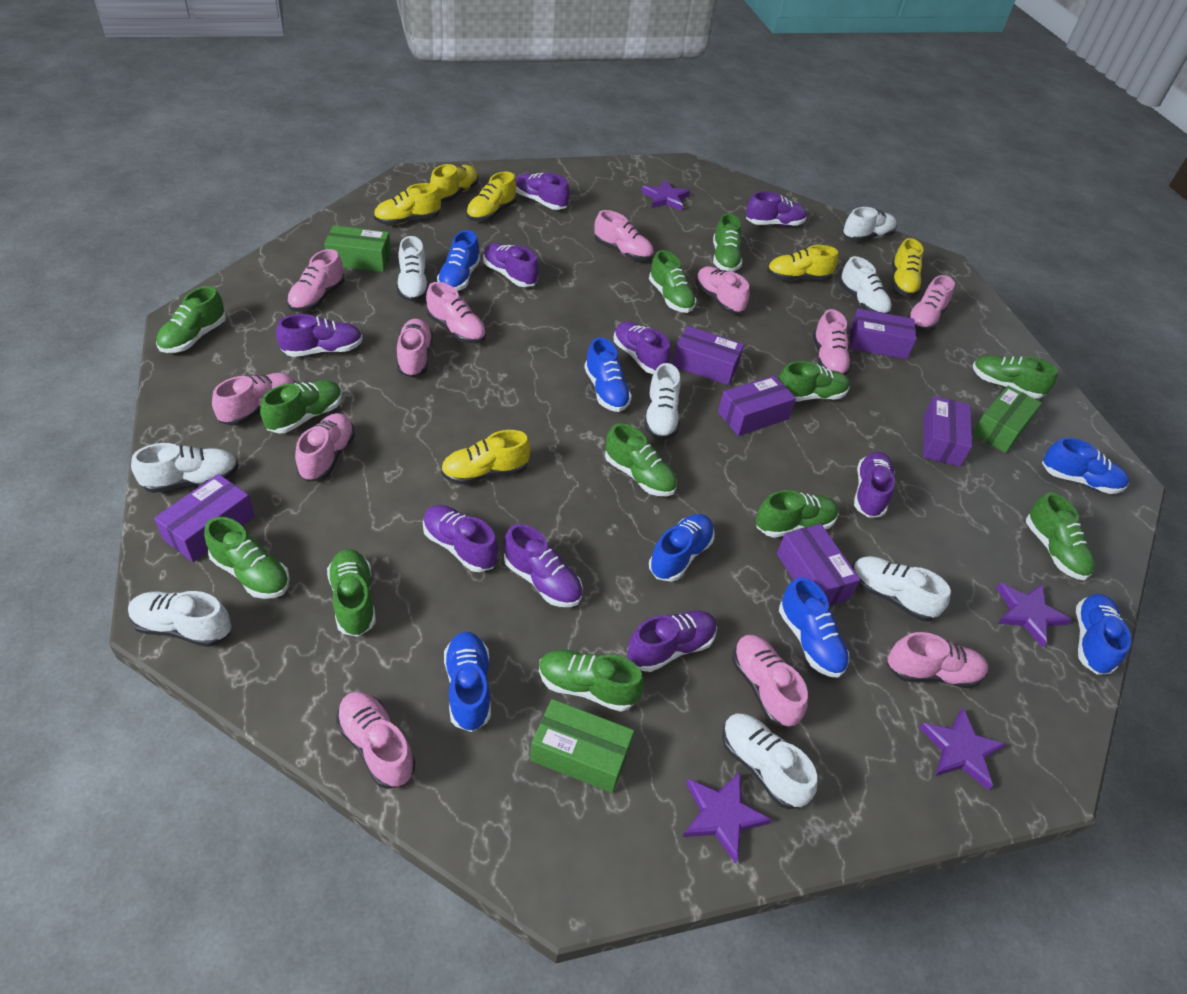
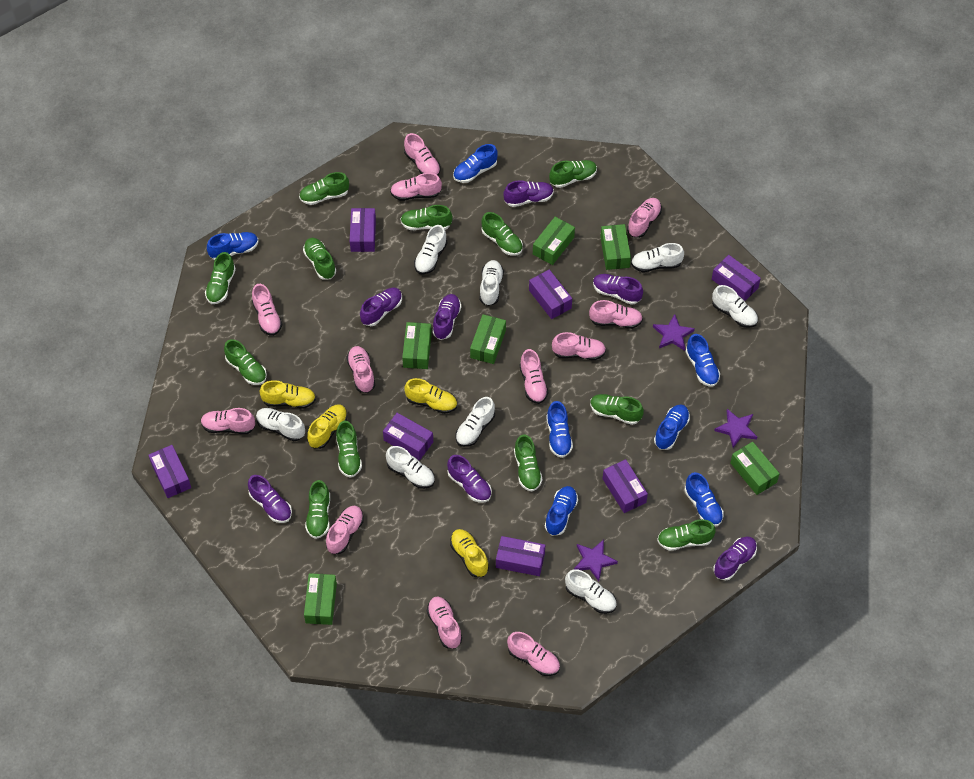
green box: 3 -> 6
purple box: 6 -> 7
purple shoe: 9 -> 7
purple star: 4 -> 3
yellow shoe: 6 -> 4

